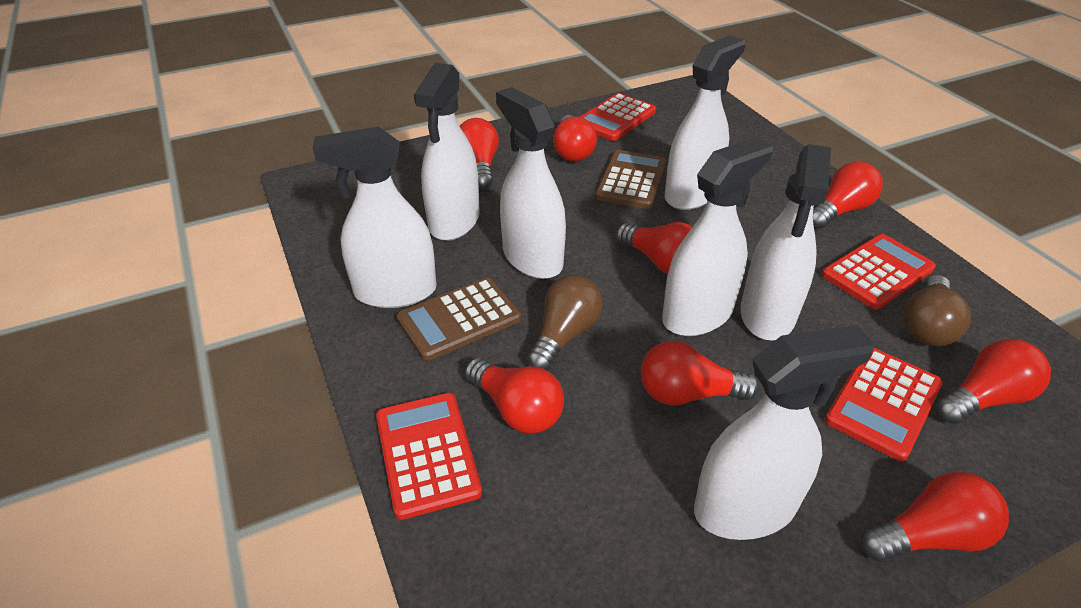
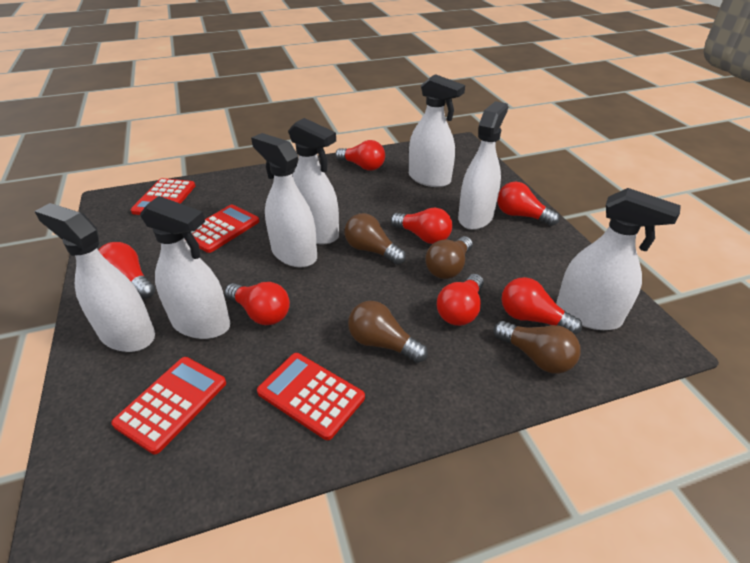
brown calculator: 2 -> 0
brown light bulb: 2 -> 4
red light bulb: 8 -> 7

